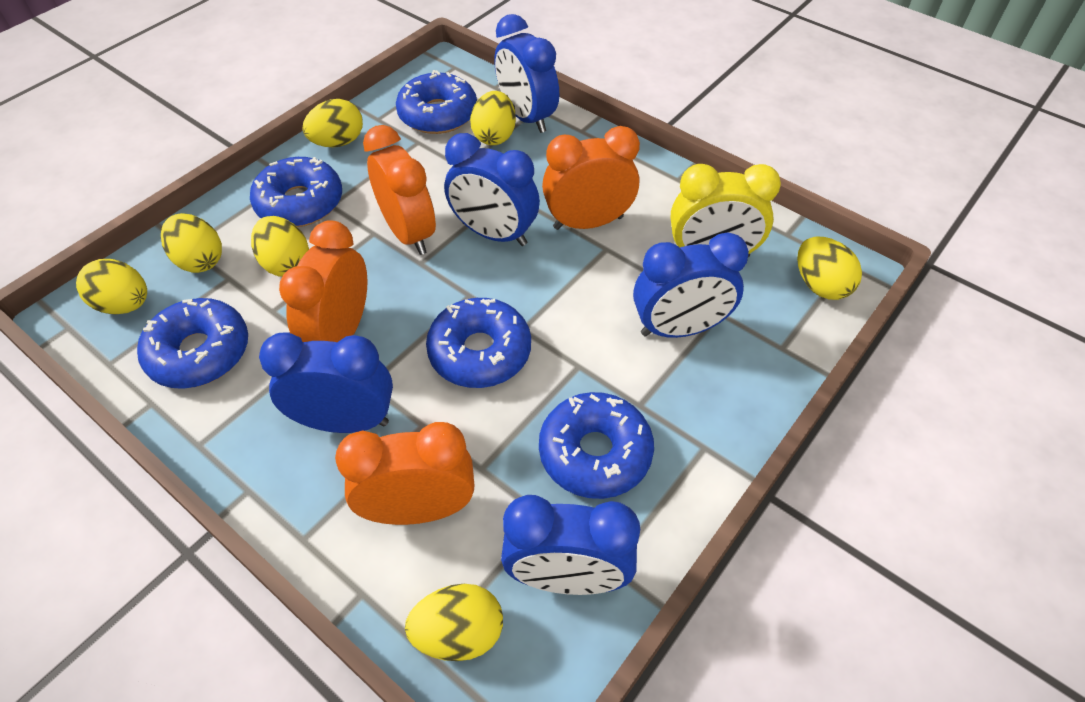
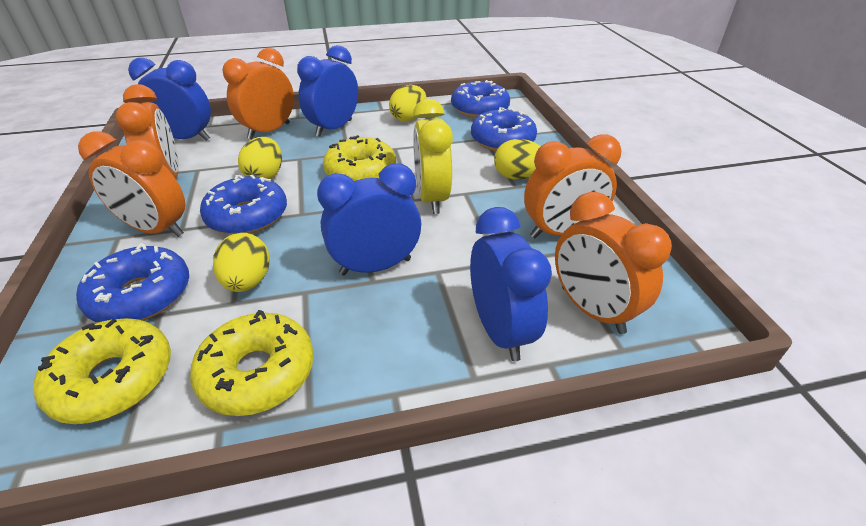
blue clock: 5 -> 4
blue donut: 5 -> 4
orange clock: 4 -> 5
yellow donut: 0 -> 3
yellow egg: 7 -> 4

